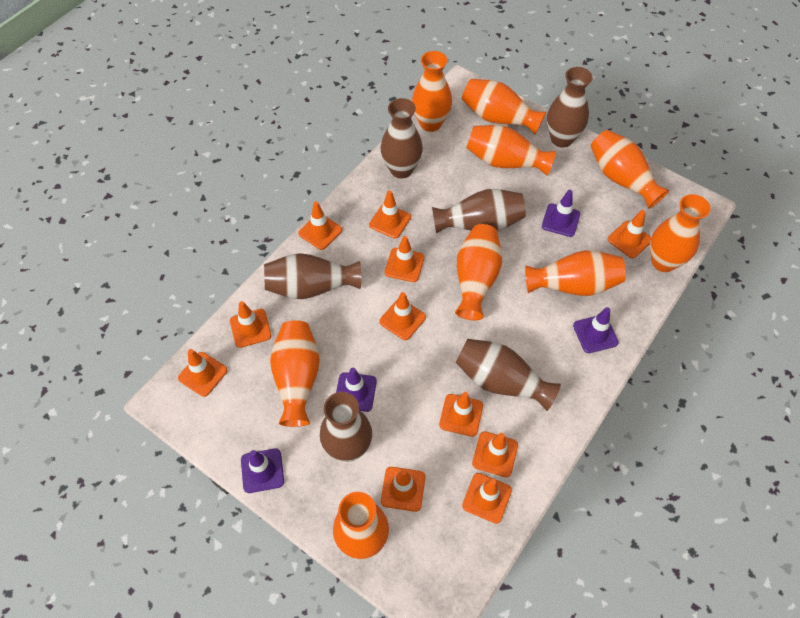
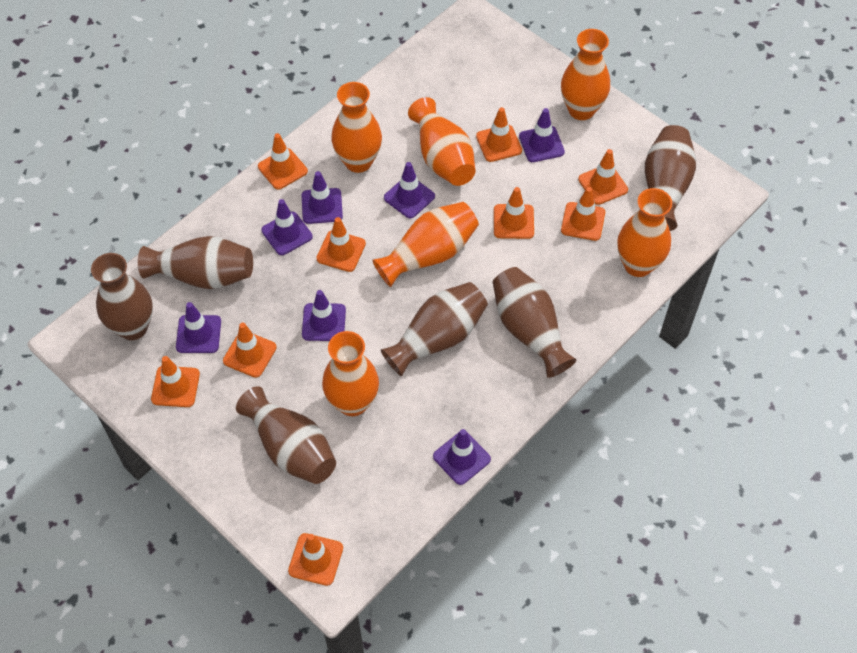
orange traffic cone: 11 -> 9
orange vase: 9 -> 6
purple traffic cone: 4 -> 7

